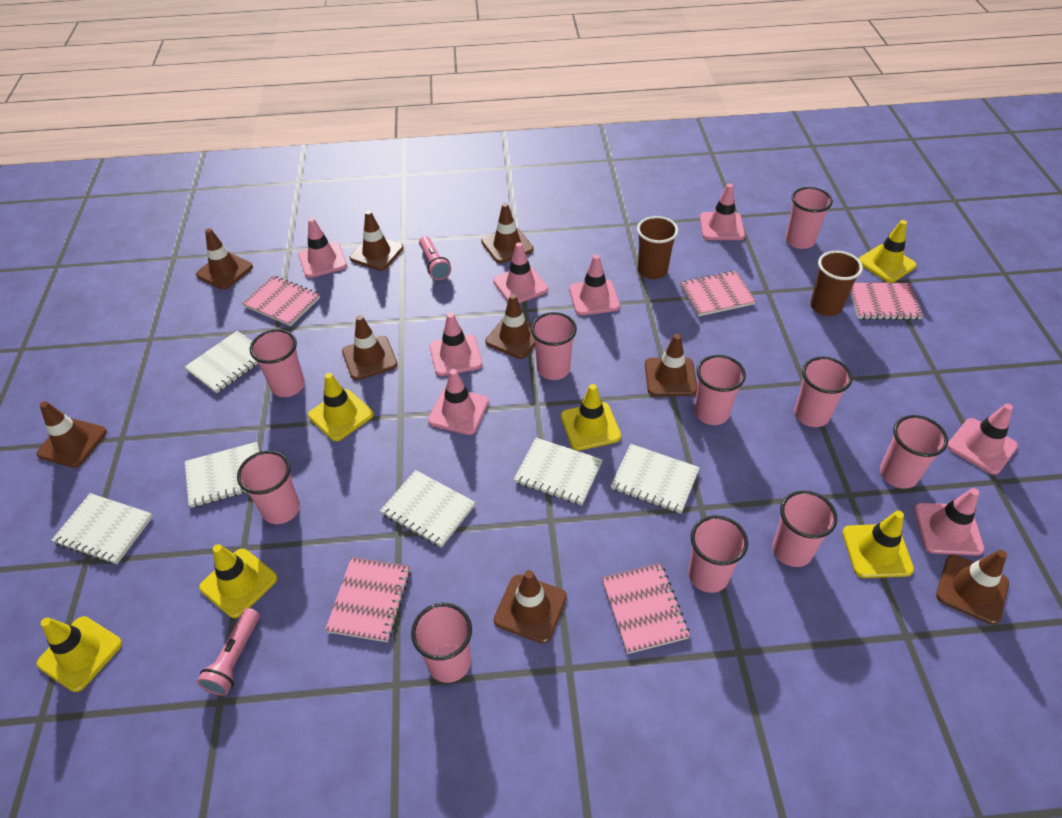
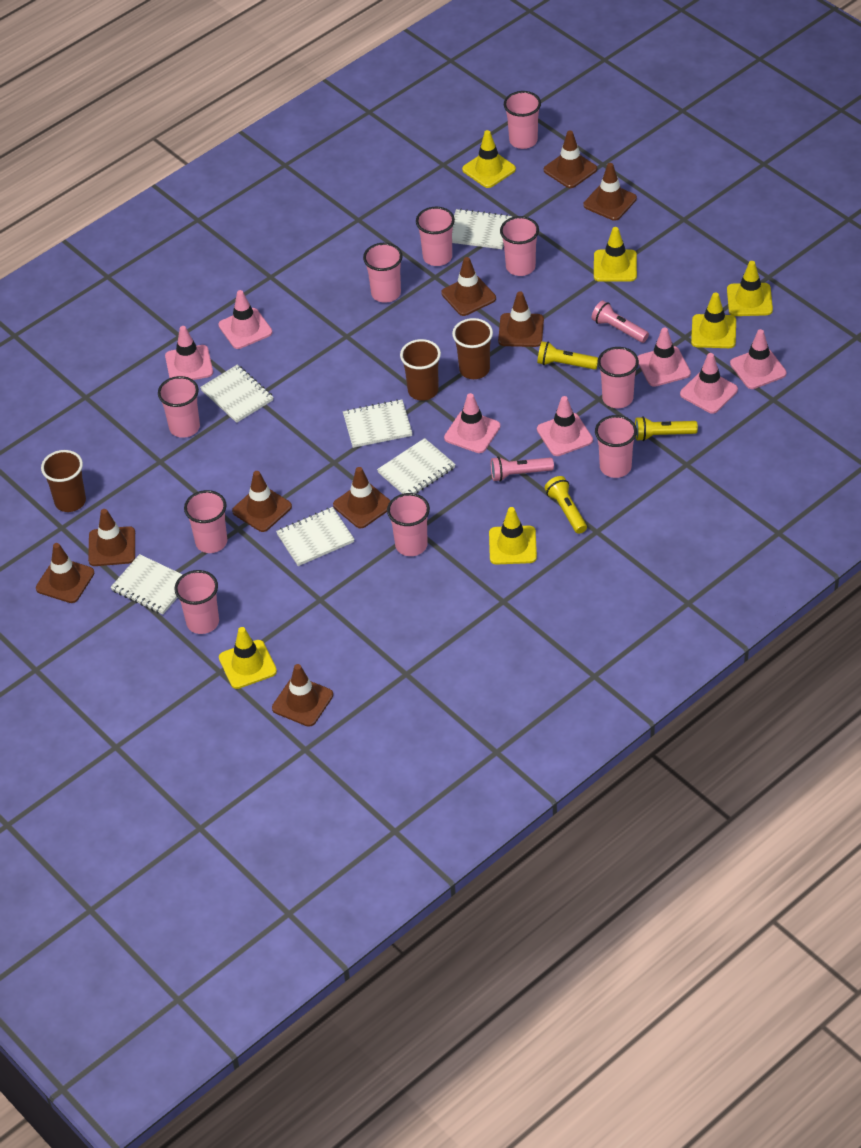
brown cup: 2 -> 3
pink notebook: 5 -> 0
pink traffic cone: 8 -> 7
yellow flashlight: 0 -> 3

